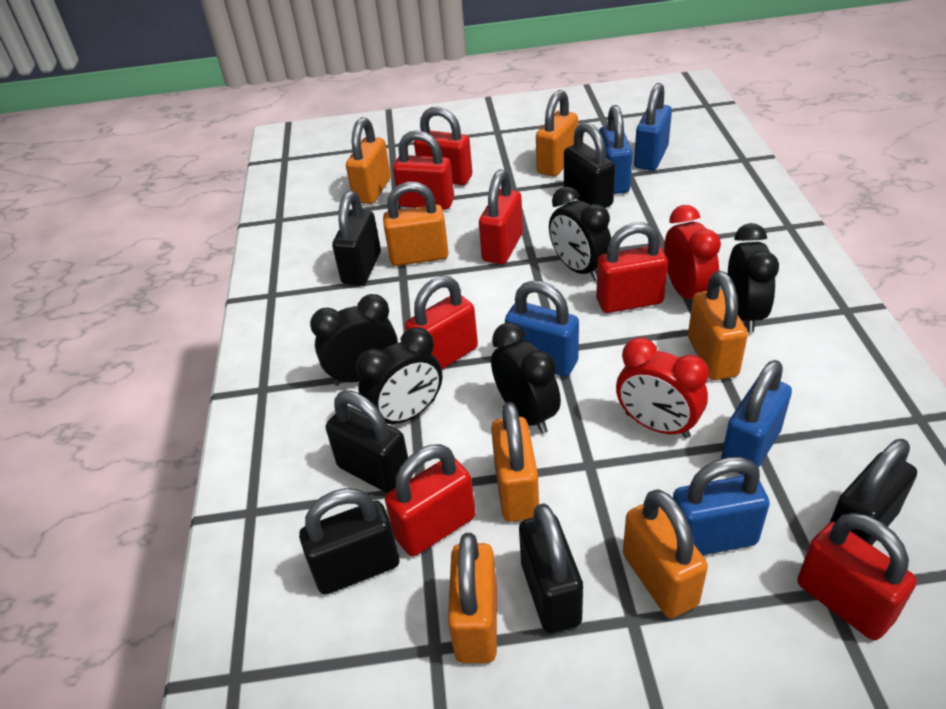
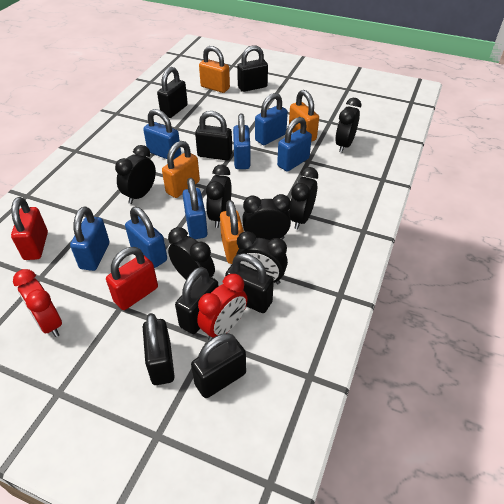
black clock: 5 -> 7
black padlock: 6 -> 7
blue padlock: 5 -> 7
orange padlock: 7 -> 4
red padlock: 7 -> 2

